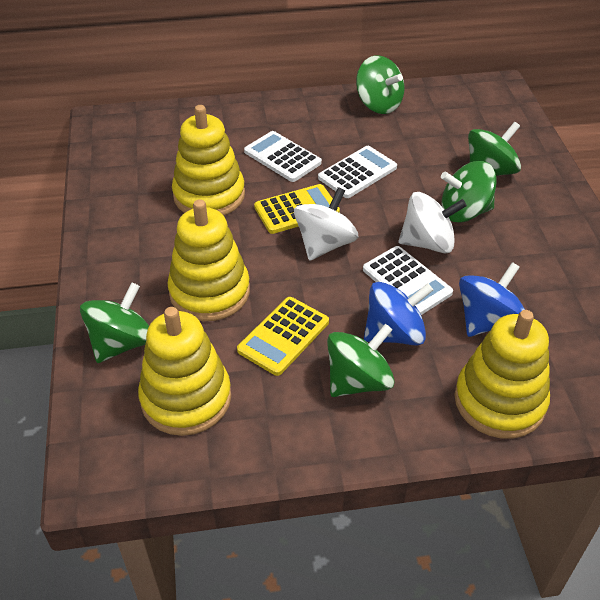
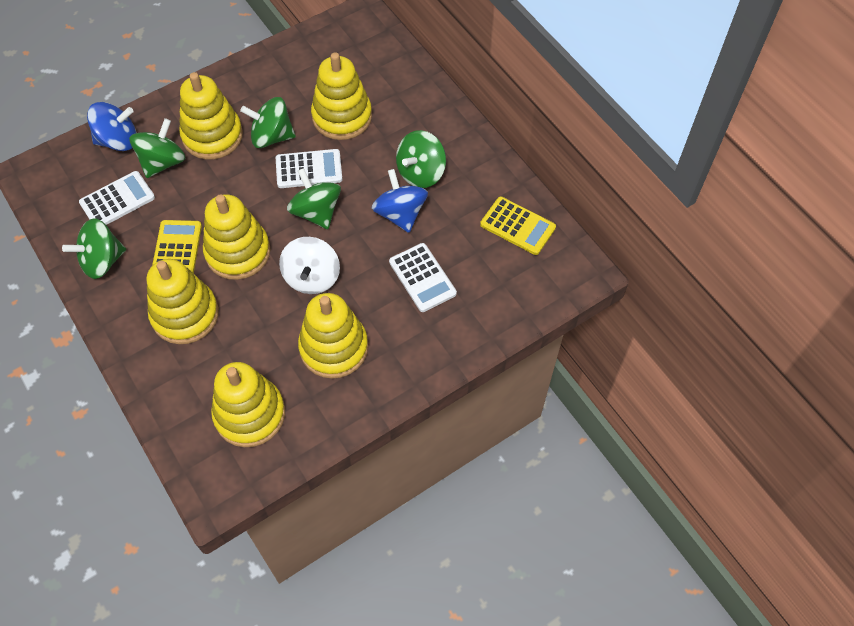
white spinning top: 2 -> 1
yellow stacking toy: 4 -> 6

